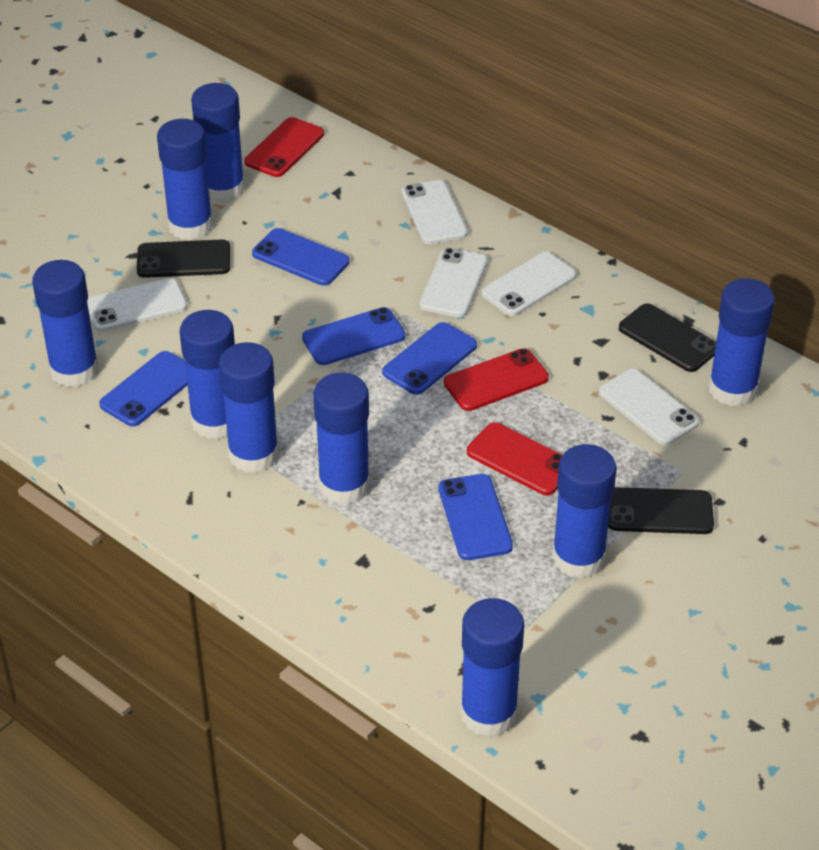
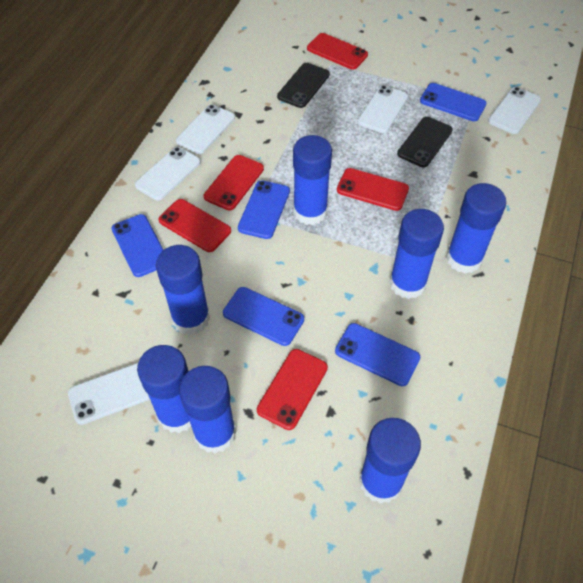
black phone: 3 -> 2
blue glue stick: 9 -> 7
red phone: 3 -> 5

